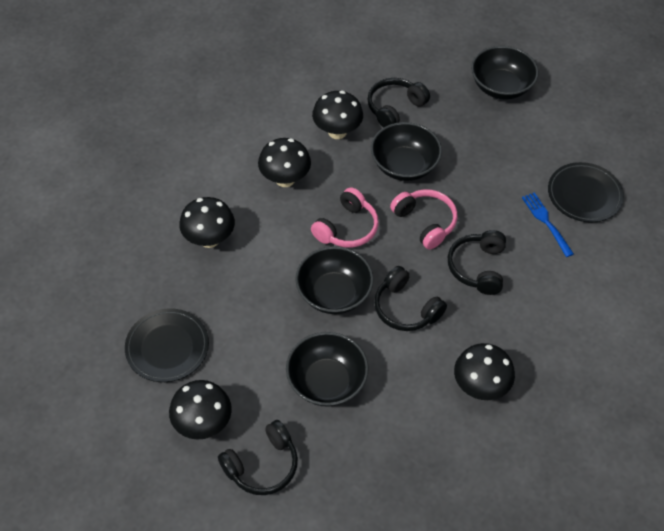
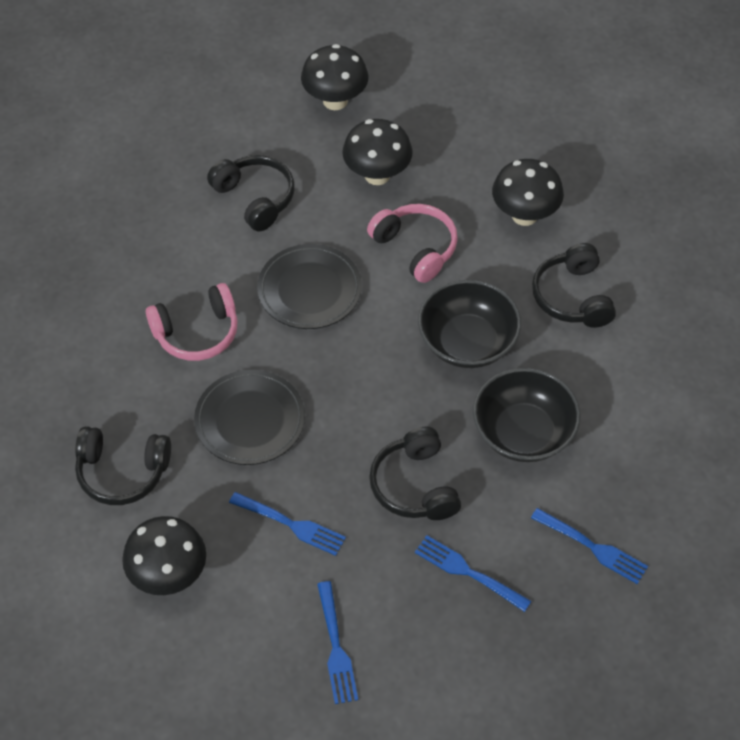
black bowl: 4 -> 2
black mushroom: 5 -> 4
blue fork: 1 -> 4

